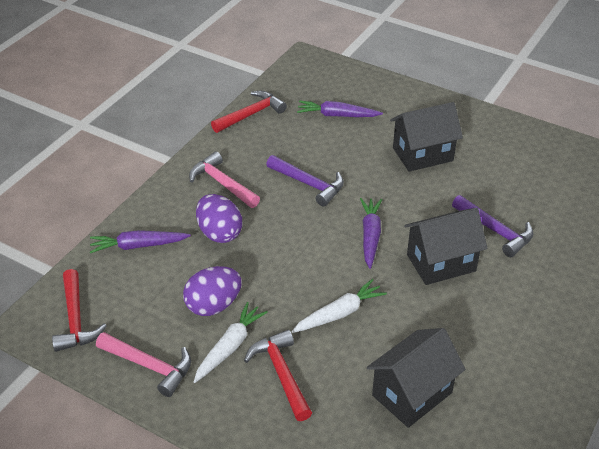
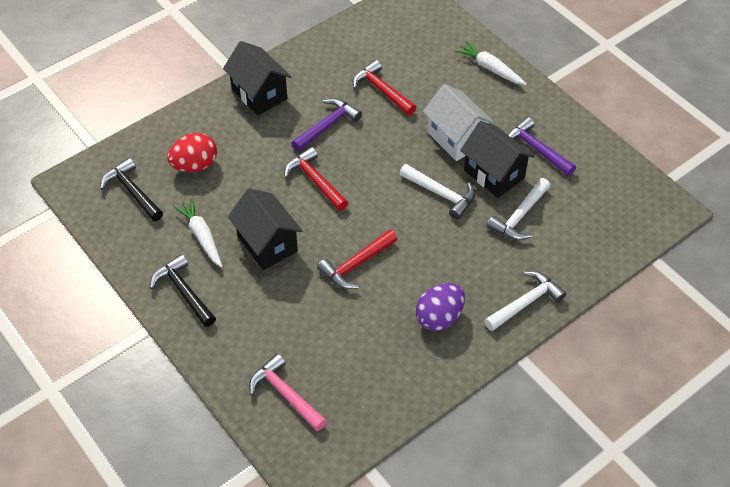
black hammer: 0 -> 2
pink hammer: 2 -> 1
purple carrot: 3 -> 0
purple egg: 2 -> 1
red egg: 0 -> 1
white hammer: 0 -> 3
white house: 0 -> 1

